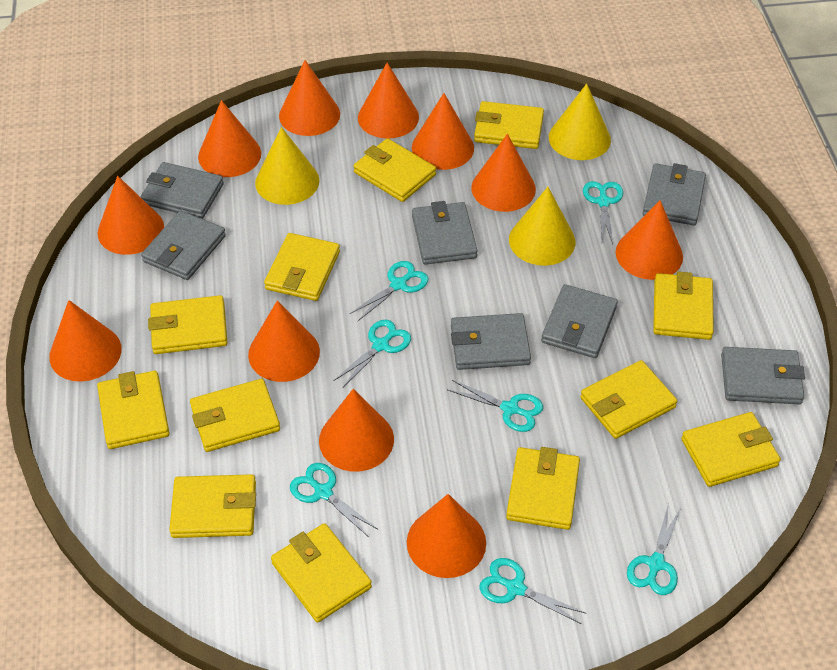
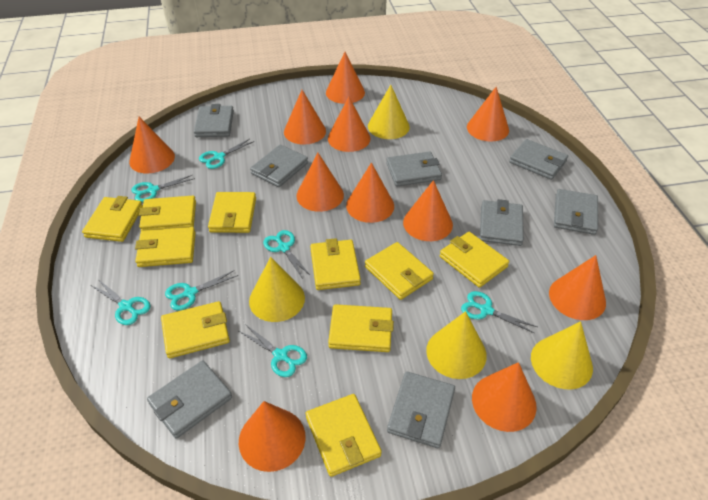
grey wallet: 7 -> 8
yellow cone: 3 -> 4
yellow wallet: 12 -> 10

